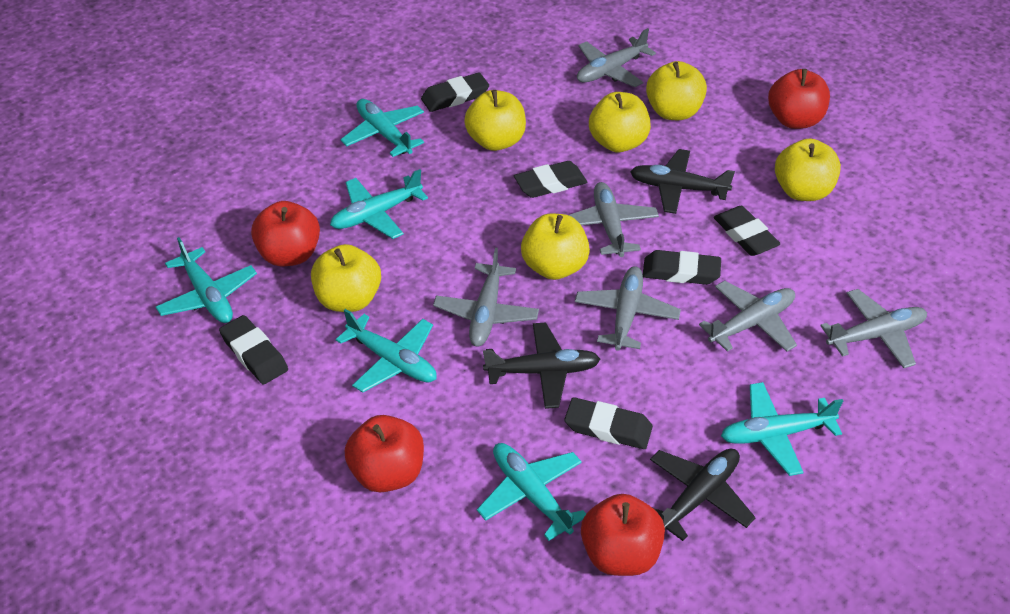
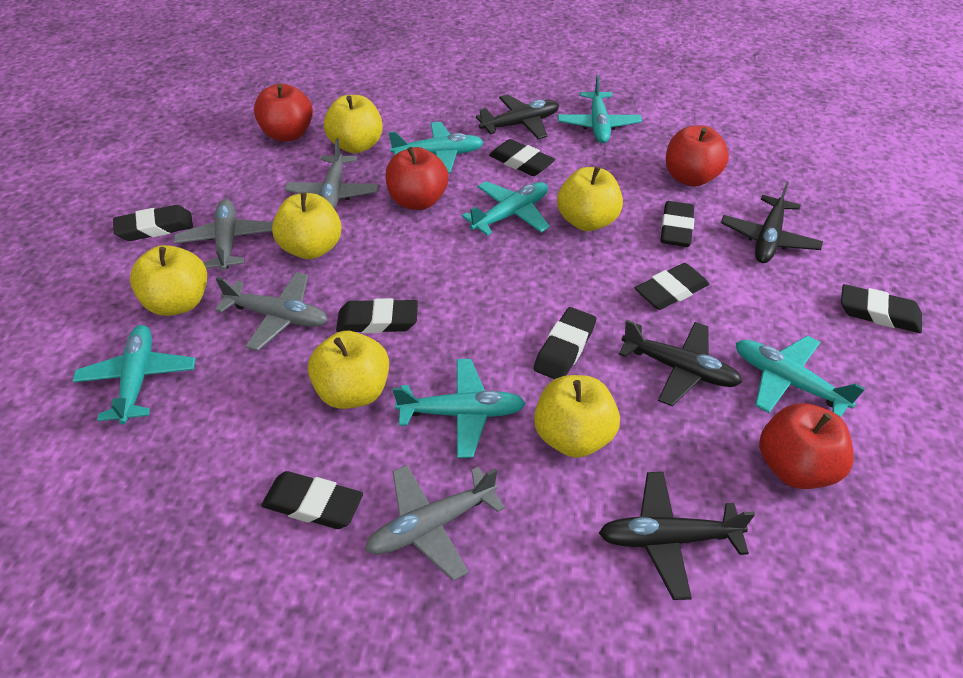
black eraser: 6 -> 8
black plane: 3 -> 4
grey plane: 6 -> 4

